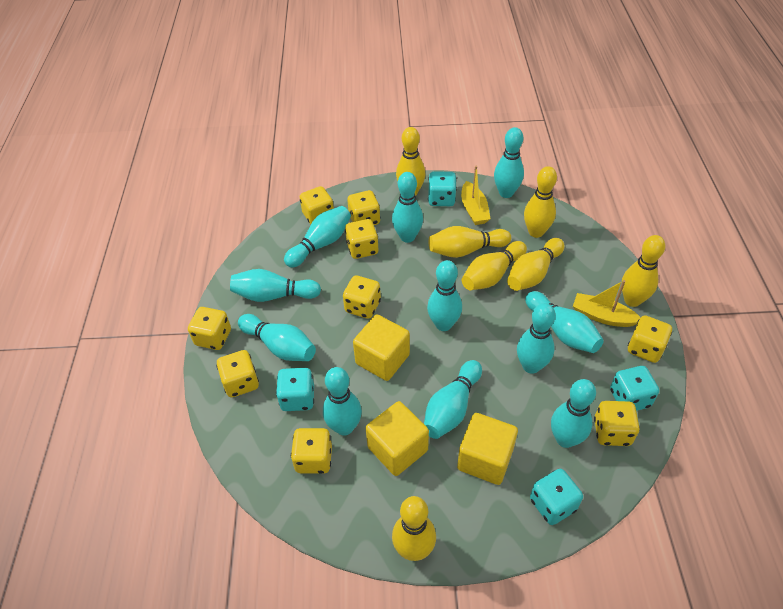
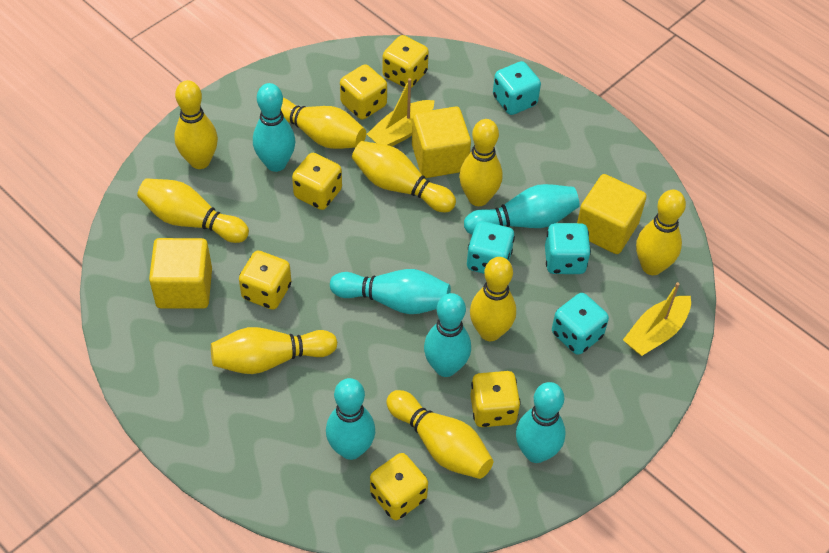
turquoise bowling pin: 11 -> 6
yellow bowling pin: 7 -> 9
yellow dice: 9 -> 6

